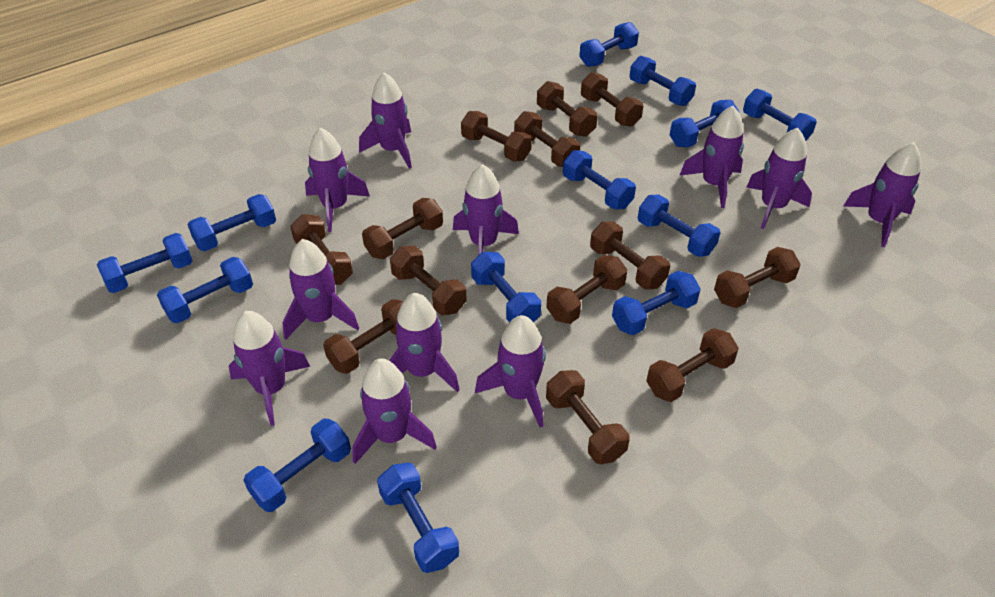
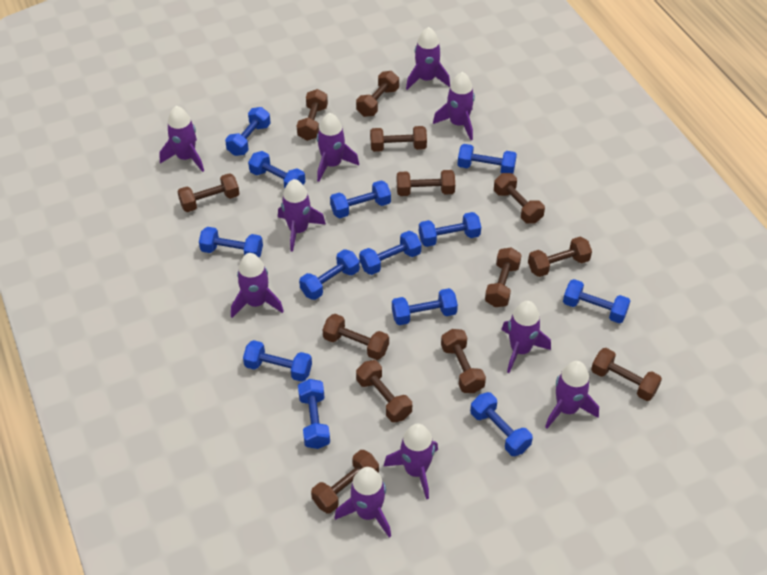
purple rocket: 11 -> 10

